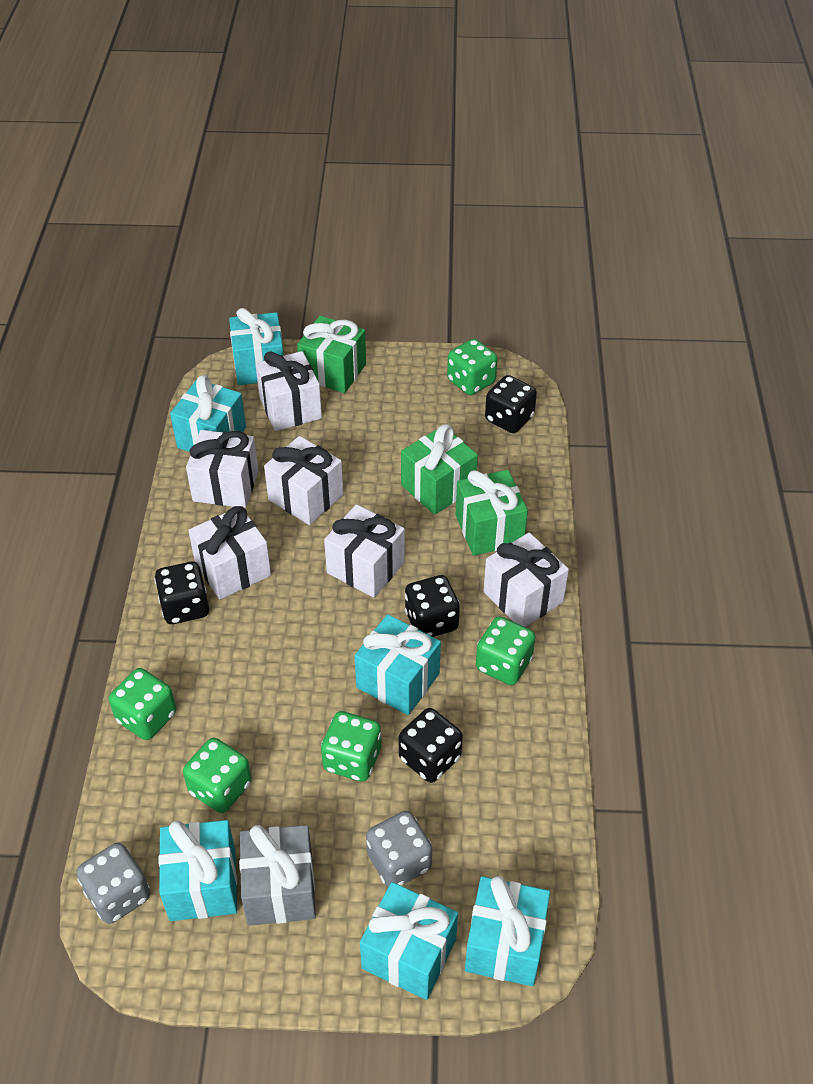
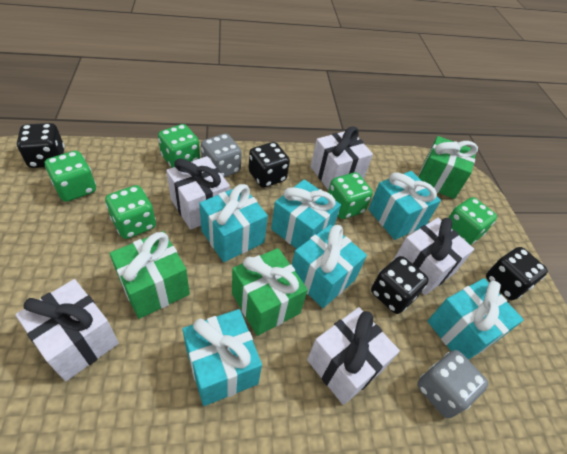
grey gift: 1 -> 0
white gift: 6 -> 5

